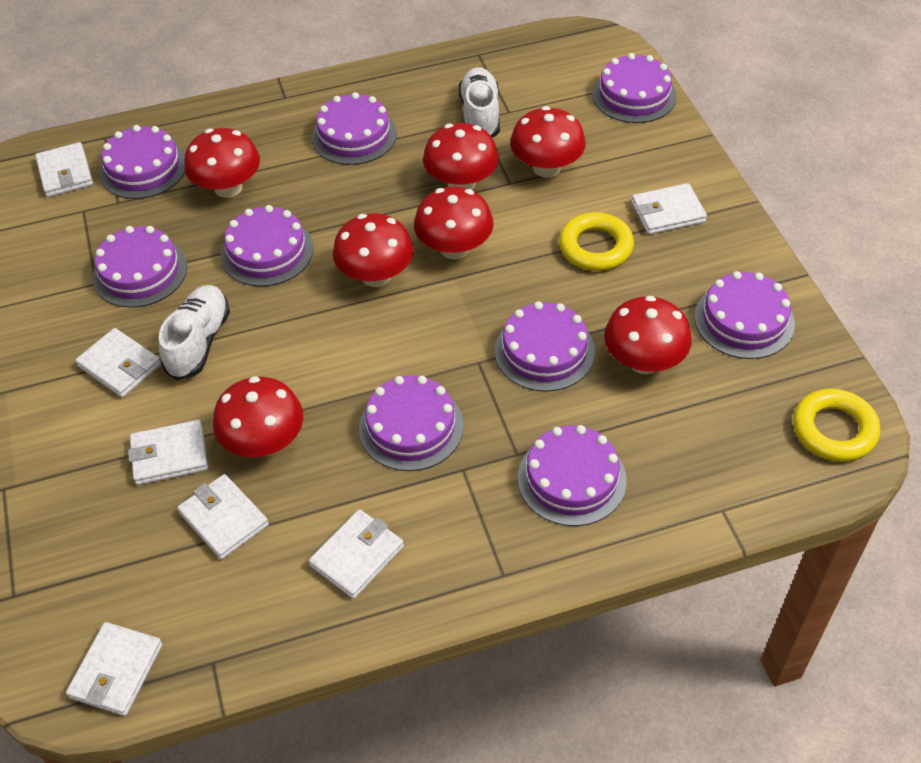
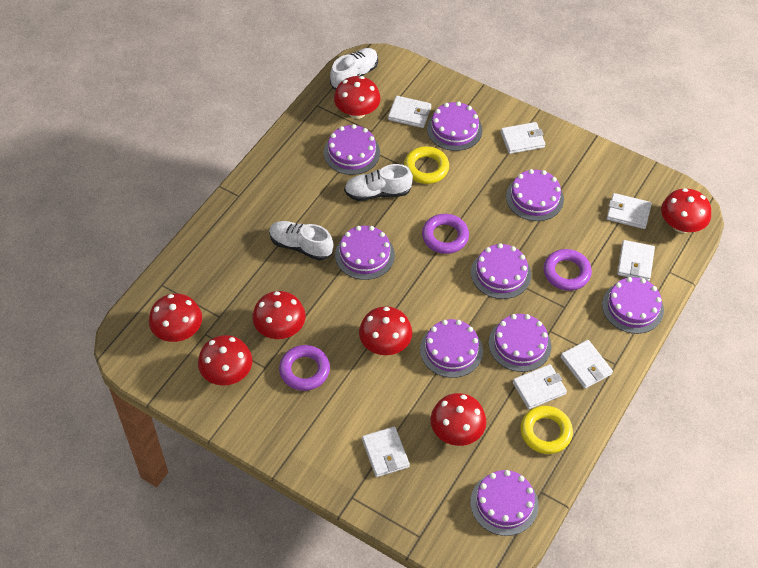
purple ring: 0 -> 3
white shoe: 2 -> 3

